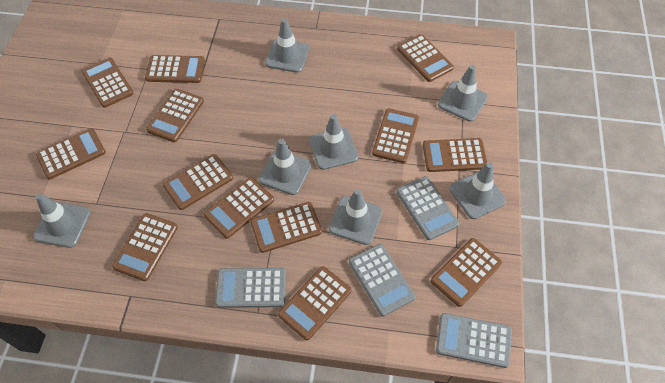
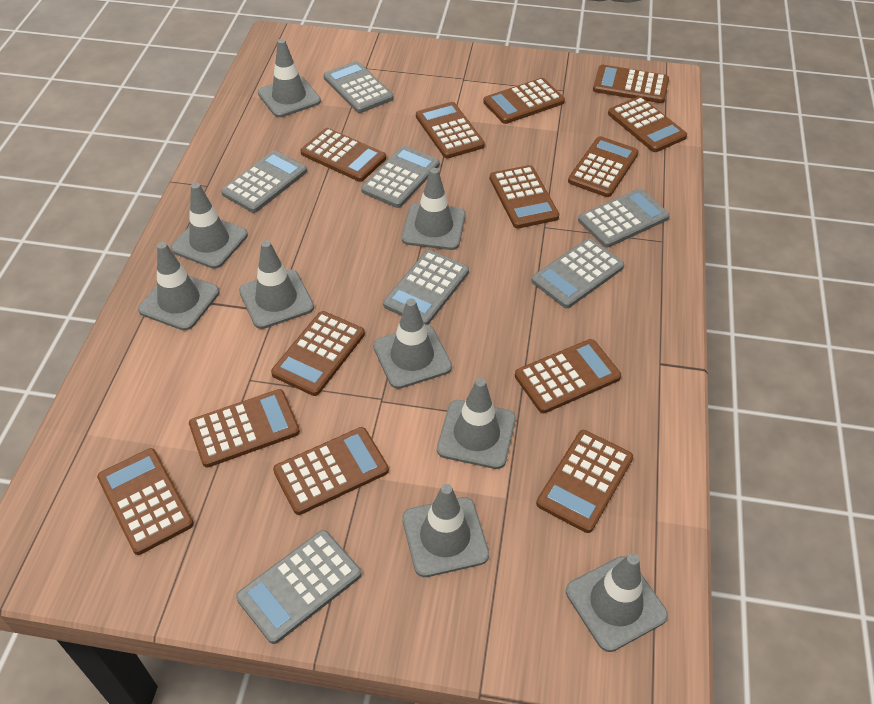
grey calculator: 4 -> 7
grey traffic cone: 7 -> 9

